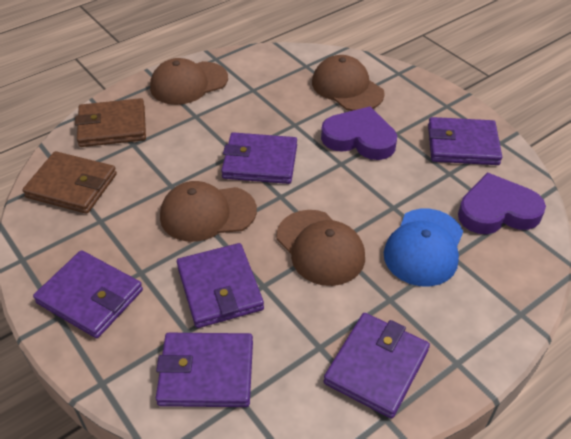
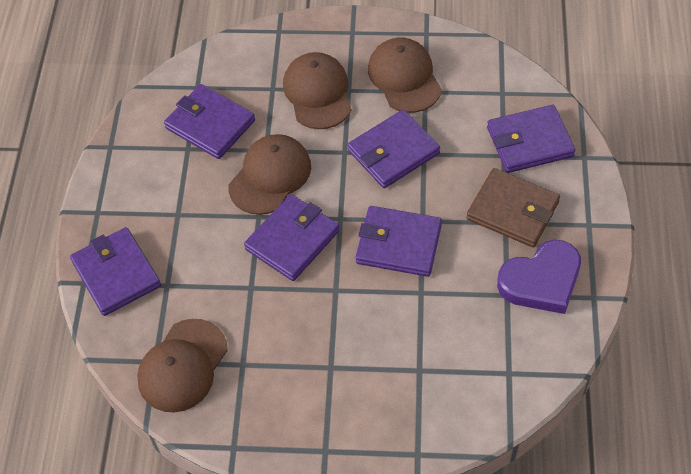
blue cap: 1 -> 0
brown wallet: 2 -> 1
purple heart: 2 -> 1

